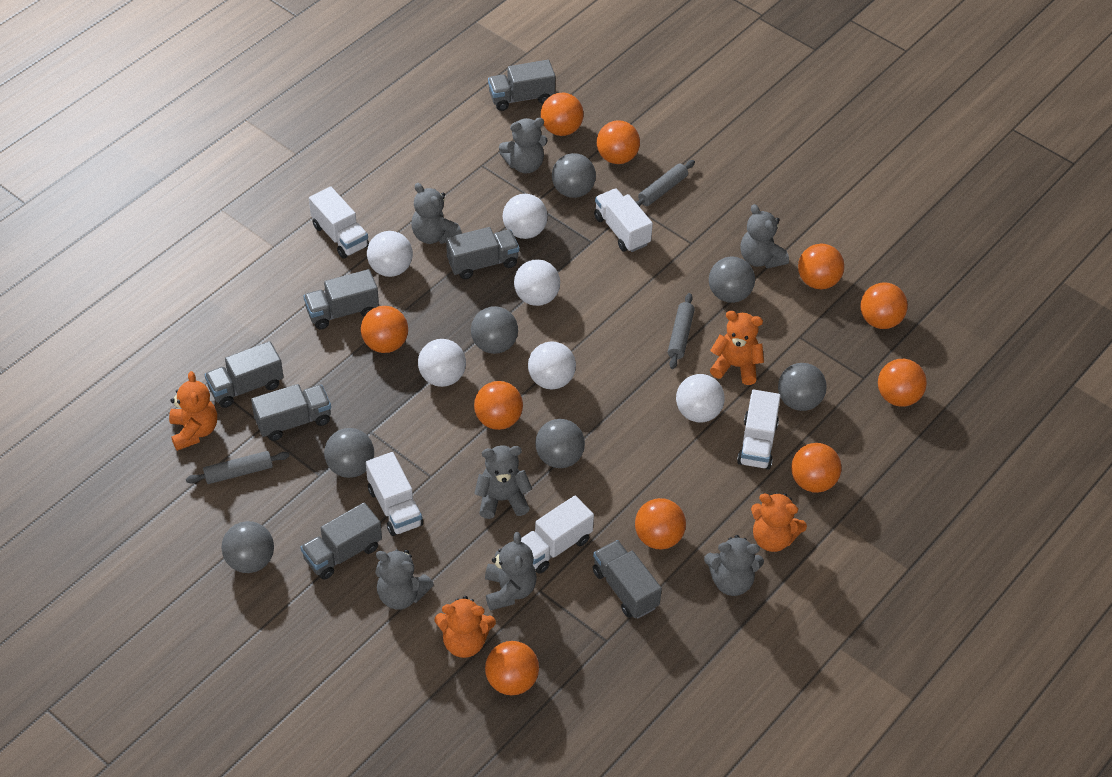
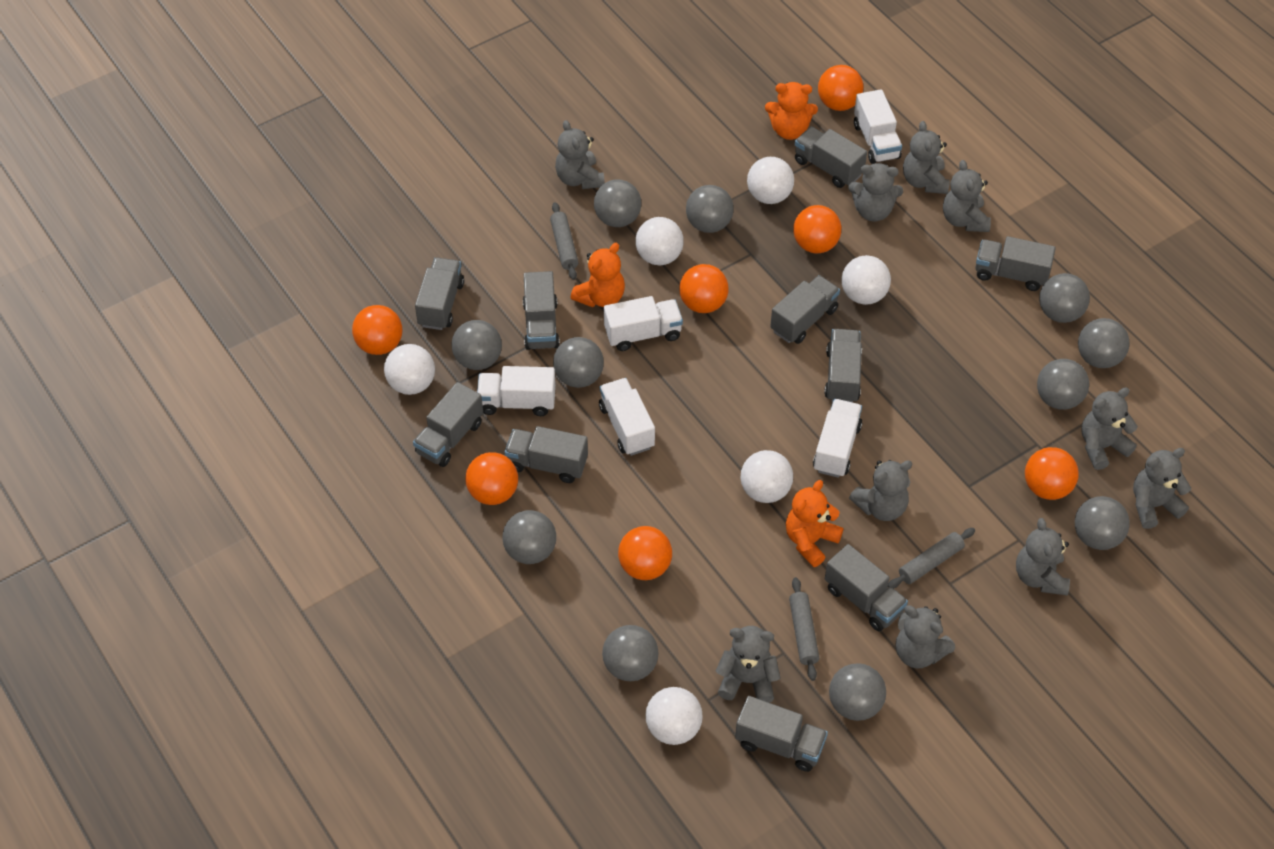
grey ball: 7 -> 11
grey teddy bear: 7 -> 10
grey truck: 7 -> 10
orange ball: 10 -> 7
orange teddy bear: 4 -> 3

